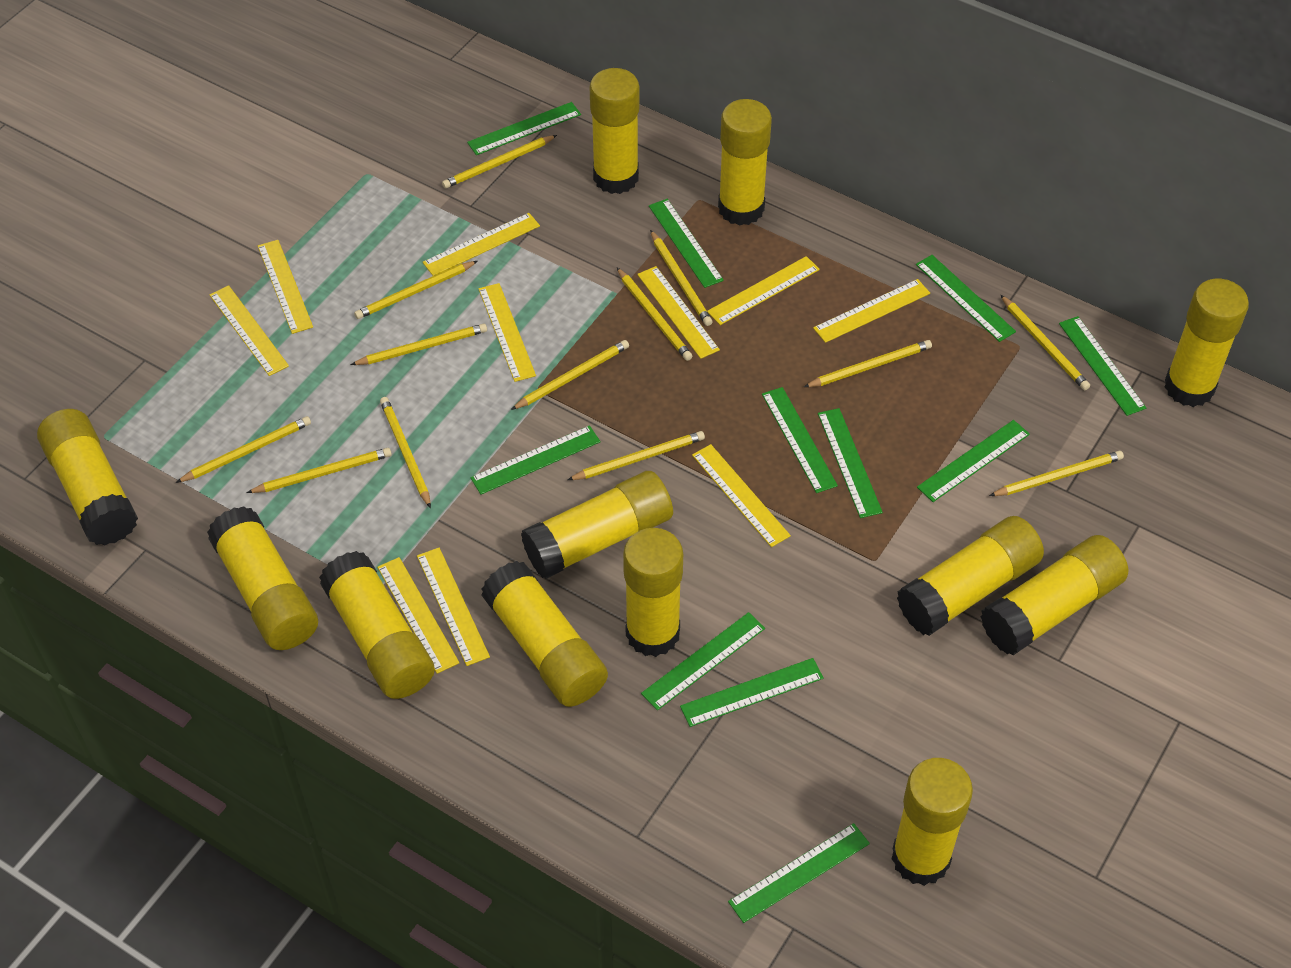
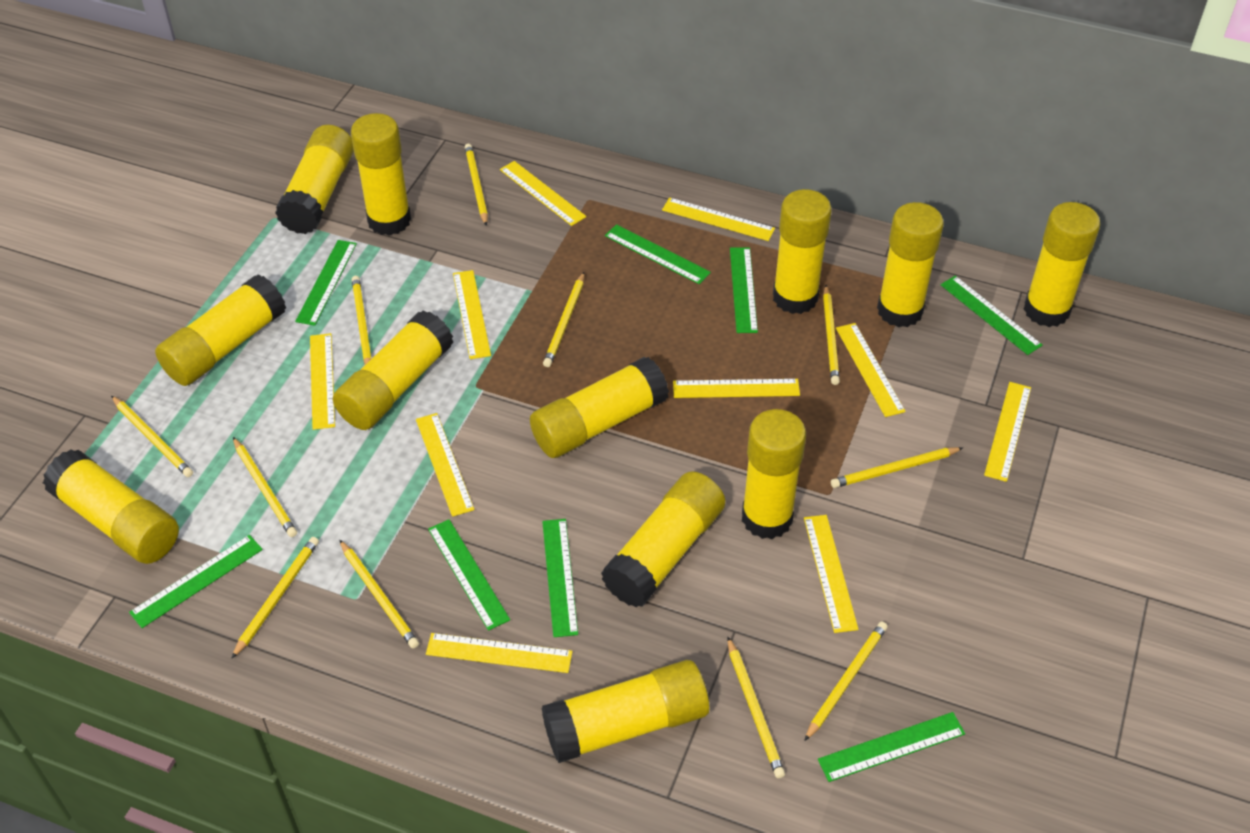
green ruler: 11 -> 8
yellow pencil: 13 -> 11

